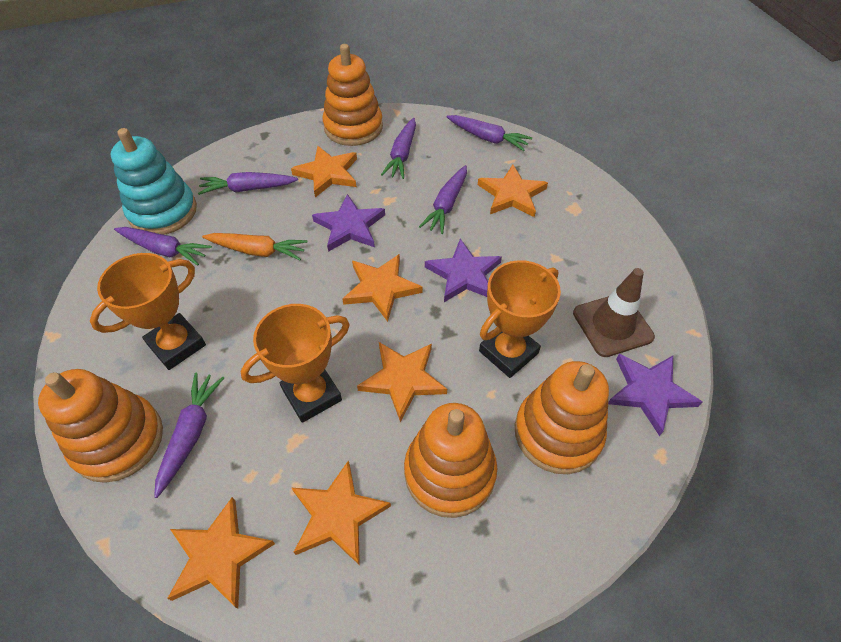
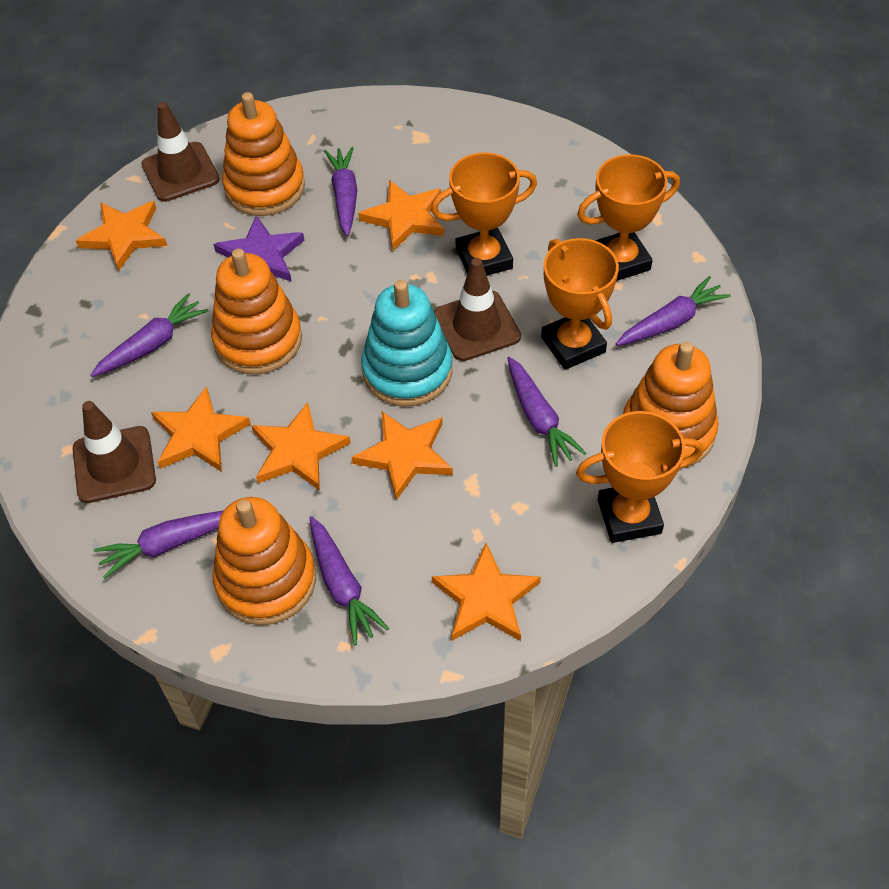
brown traffic cone: 1 -> 3
orange carrot: 1 -> 0
orange trophy: 3 -> 4
purple star: 3 -> 1

